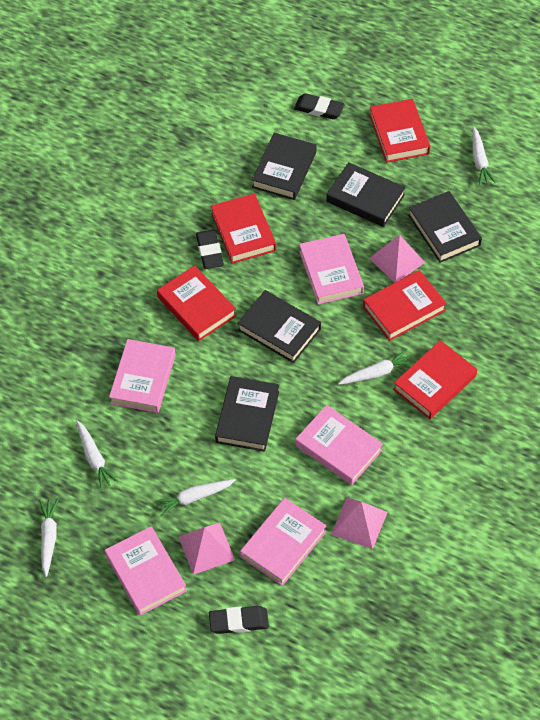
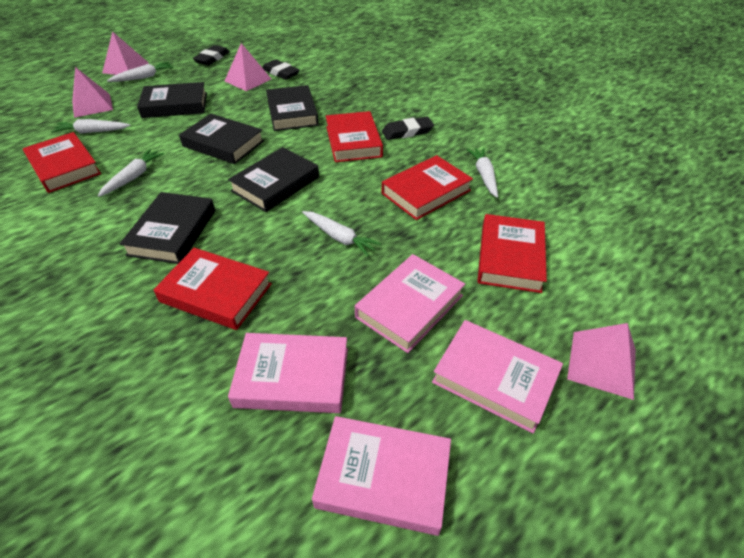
pink book: 5 -> 4
pink pyramid: 3 -> 4

